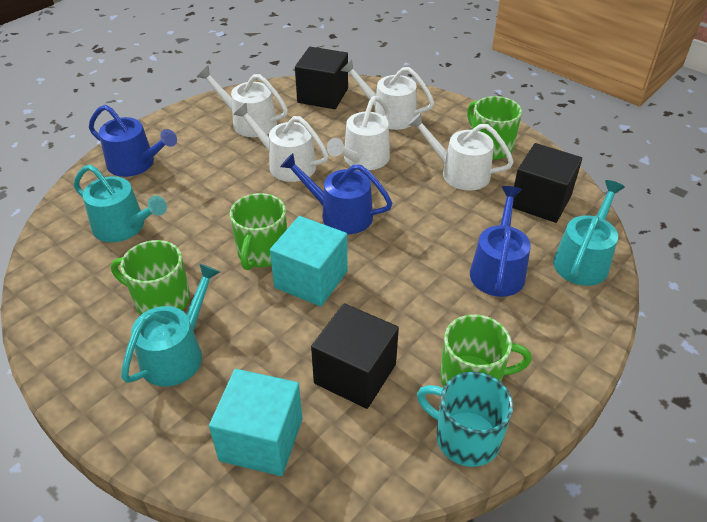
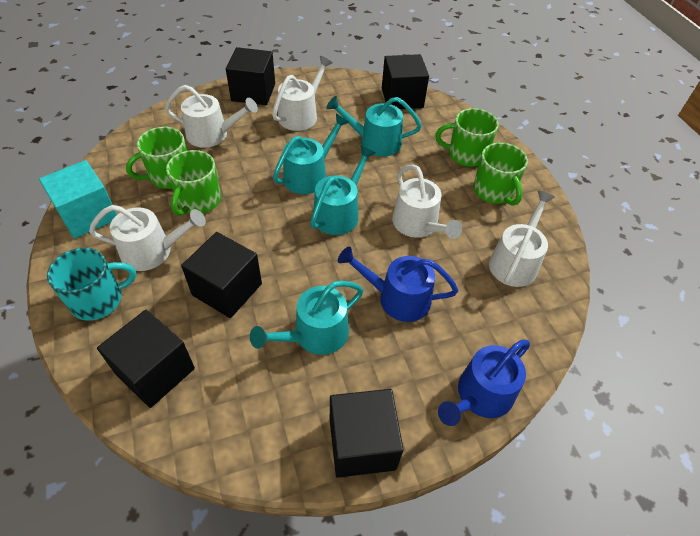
black cube: 3 -> 5
blue watering can: 3 -> 2
turquoise cube: 2 -> 1
turquoise watering can: 3 -> 4

